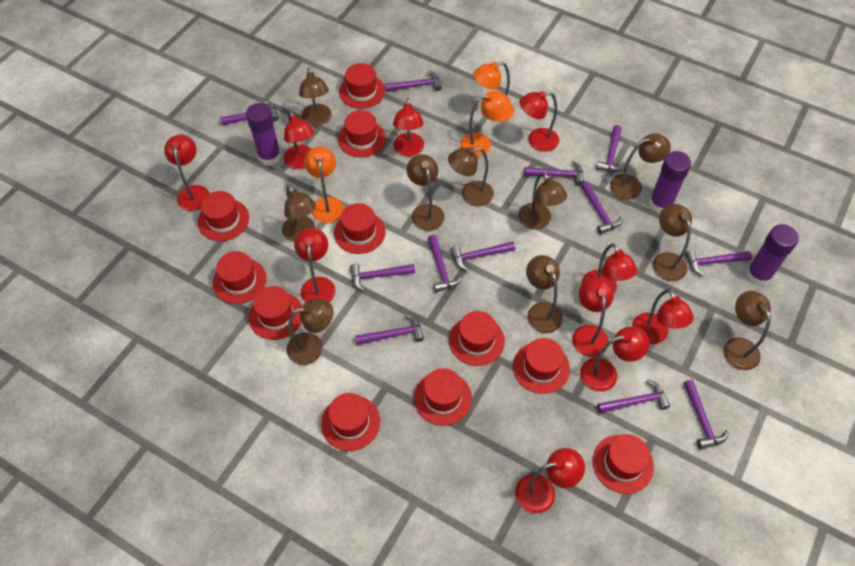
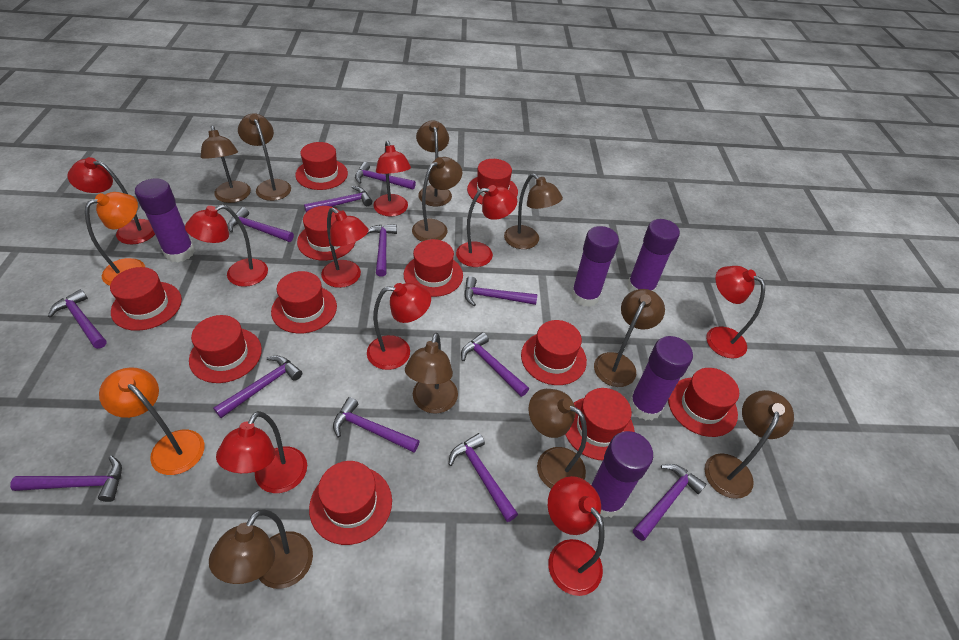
orange lamp: 3 -> 2
purple glue stick: 3 -> 5
red lamp: 10 -> 9

